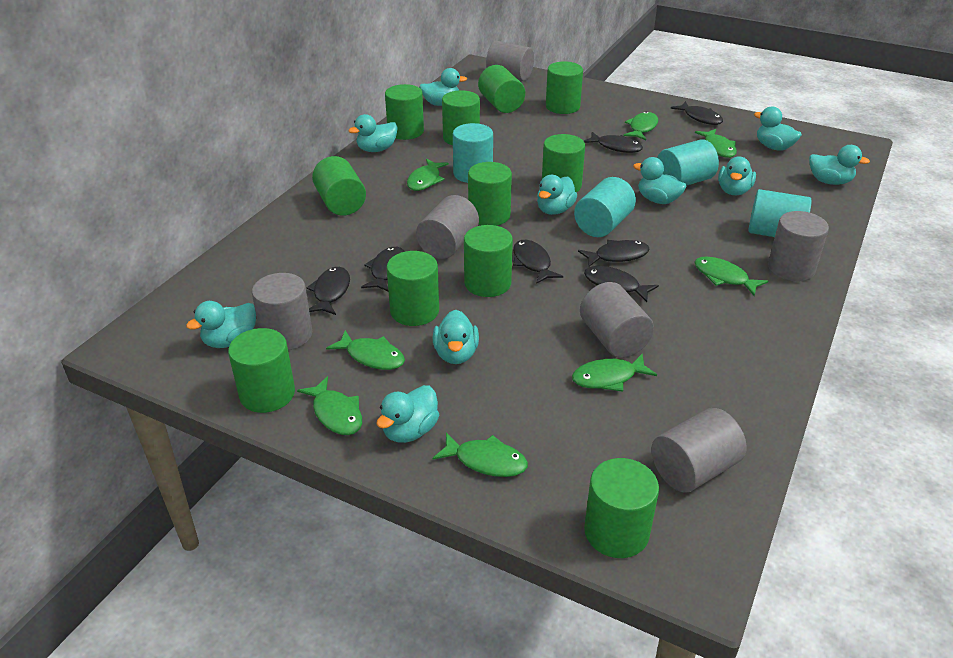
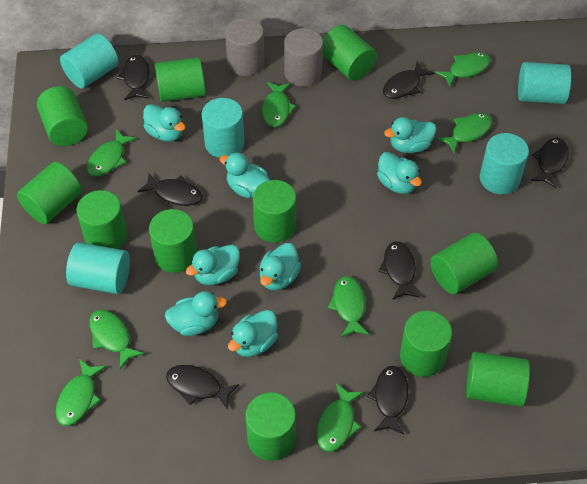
grey cylinder: 6 -> 2
turquoise cylinder: 4 -> 5
turquoise duck: 10 -> 8

